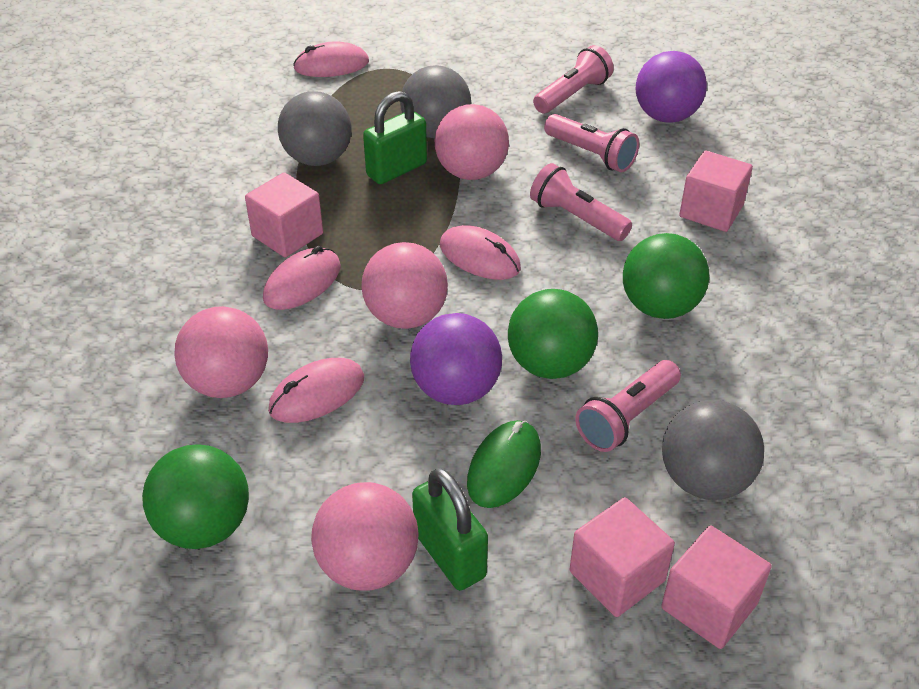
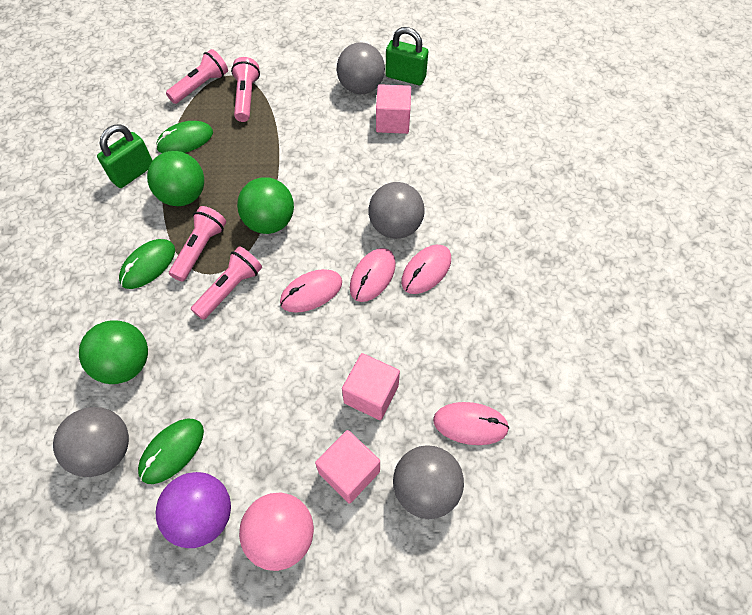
green mouse: 1 -> 3
grey ball: 3 -> 4
pink ball: 4 -> 1
pink cube: 4 -> 3
purple ball: 2 -> 1

